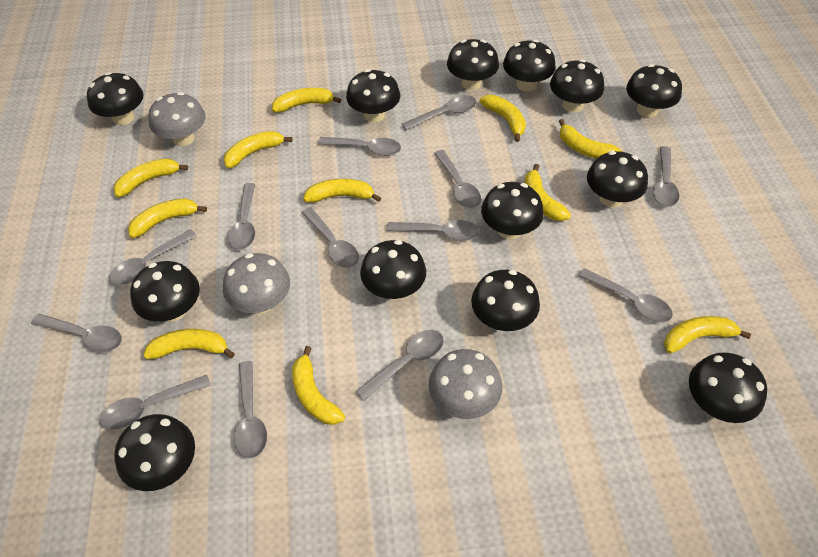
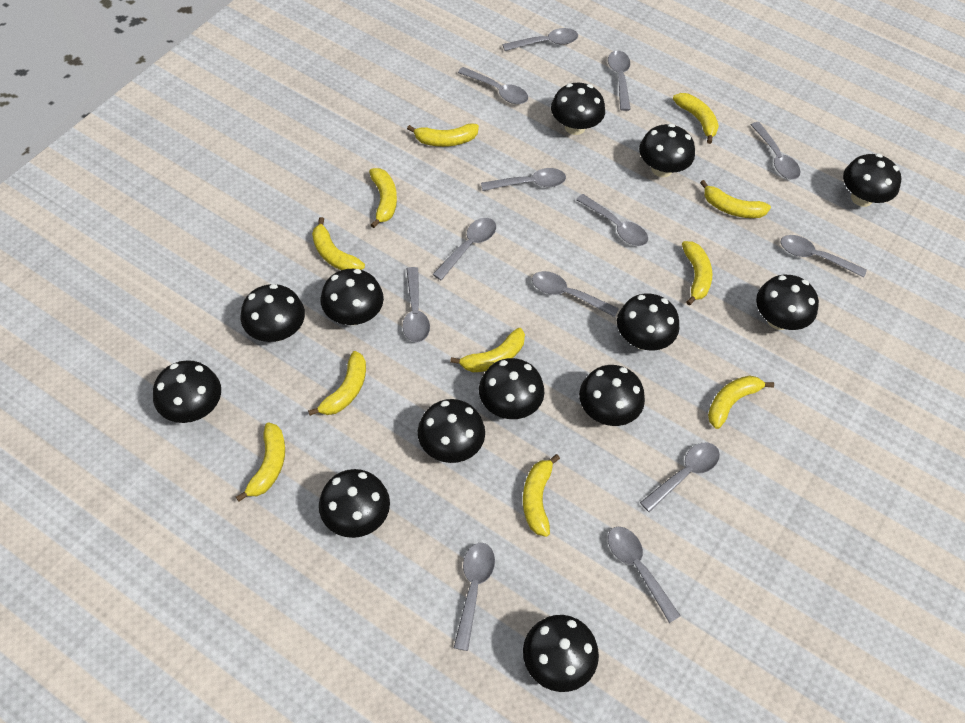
grey mushroom: 3 -> 0

